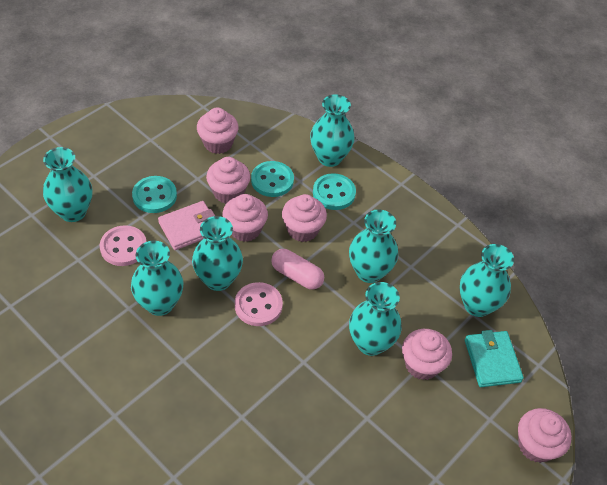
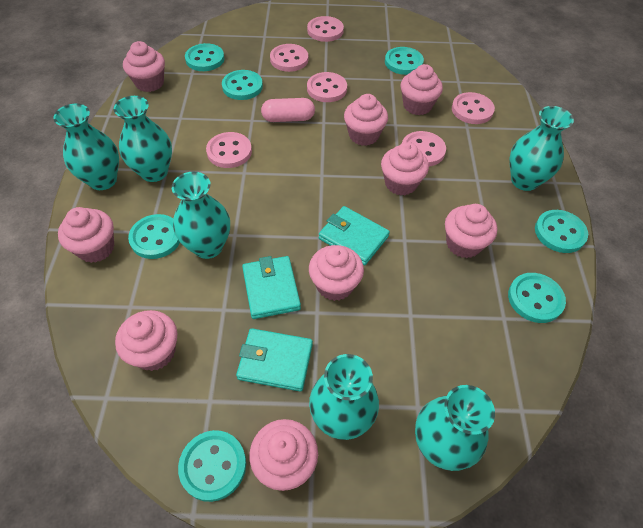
pink button: 2 -> 6
pink cupcake: 6 -> 9
pink wallet: 1 -> 0
turquoise button: 3 -> 7
turquoise vase: 7 -> 6
turquoise wallet: 1 -> 3

